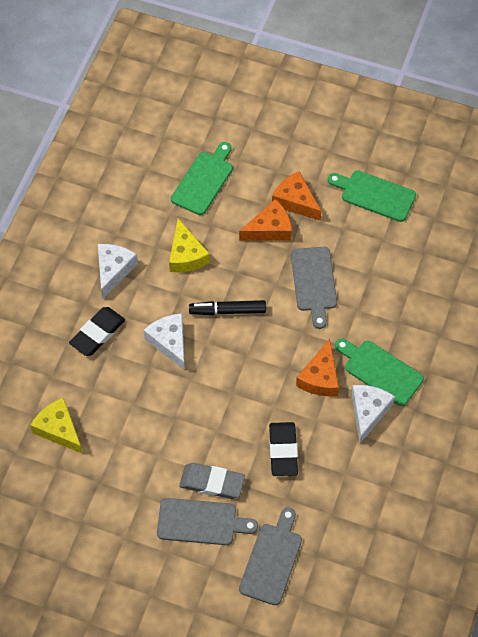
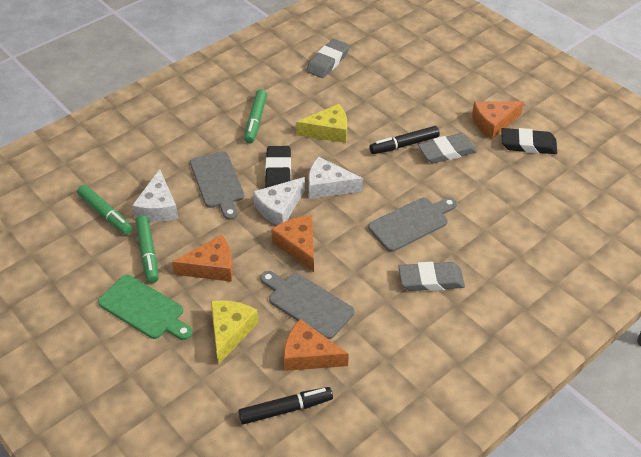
black marker: 1 -> 2
green cutting board: 3 -> 1
green marker: 0 -> 3
grey eraser: 1 -> 3
orange cheese: 3 -> 4

